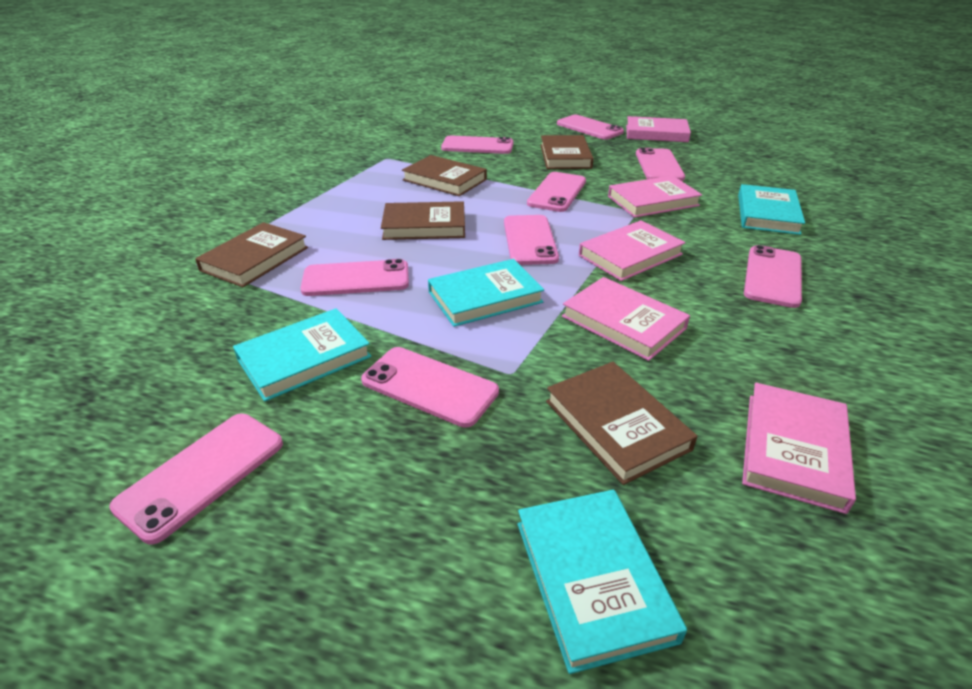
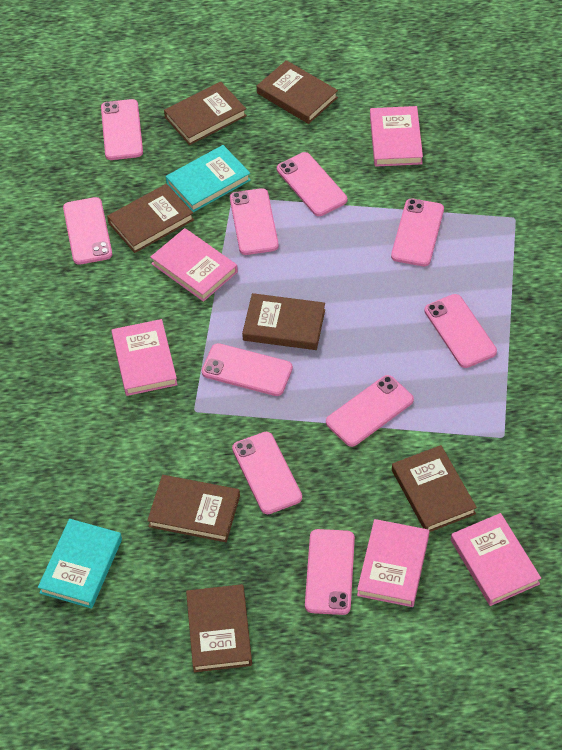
brown book: 5 -> 7
pink phone: 9 -> 10
turquoise book: 4 -> 2

